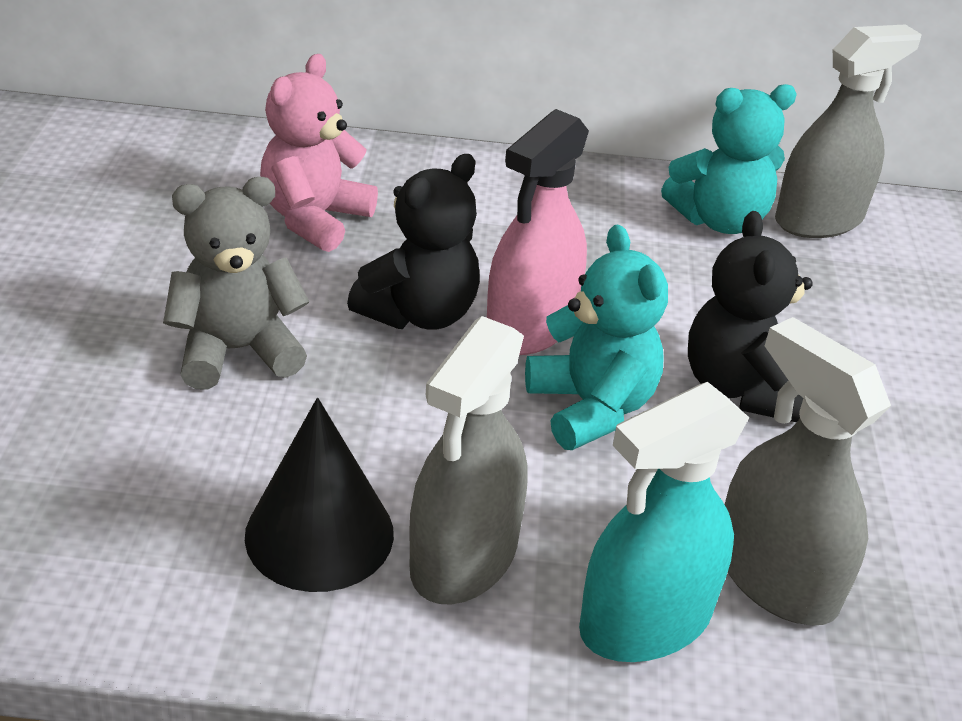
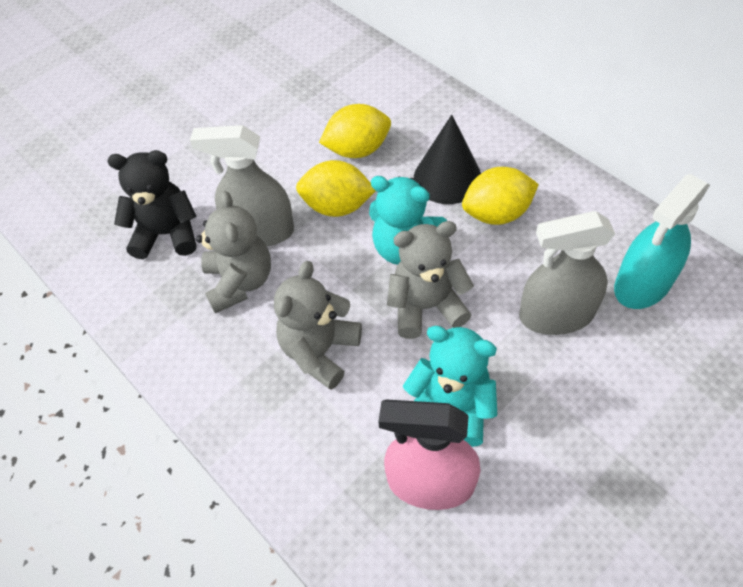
black teddy bear: 2 -> 1
grey spray bottle: 3 -> 2
grey teddy bear: 1 -> 3
pink teddy bear: 1 -> 0
yellow lemon: 0 -> 3

